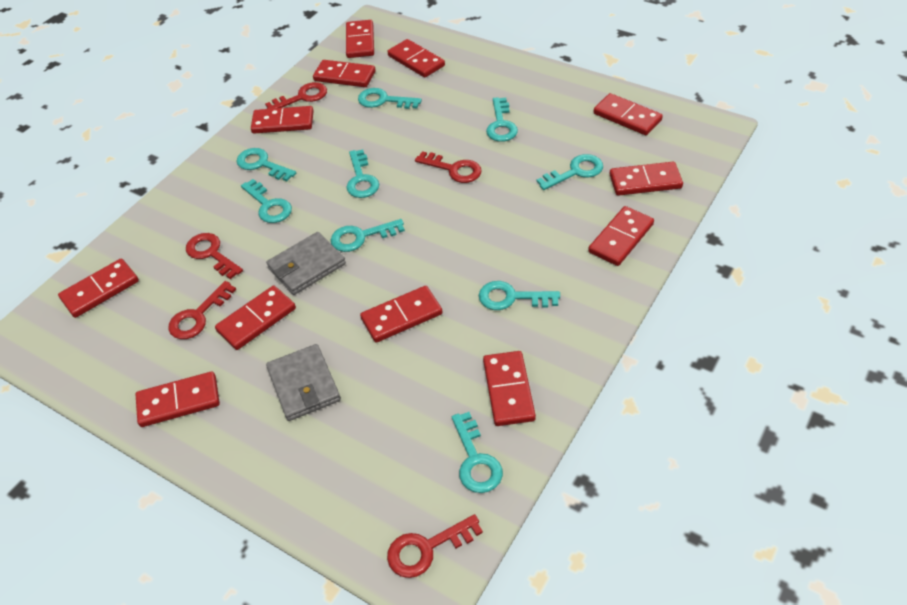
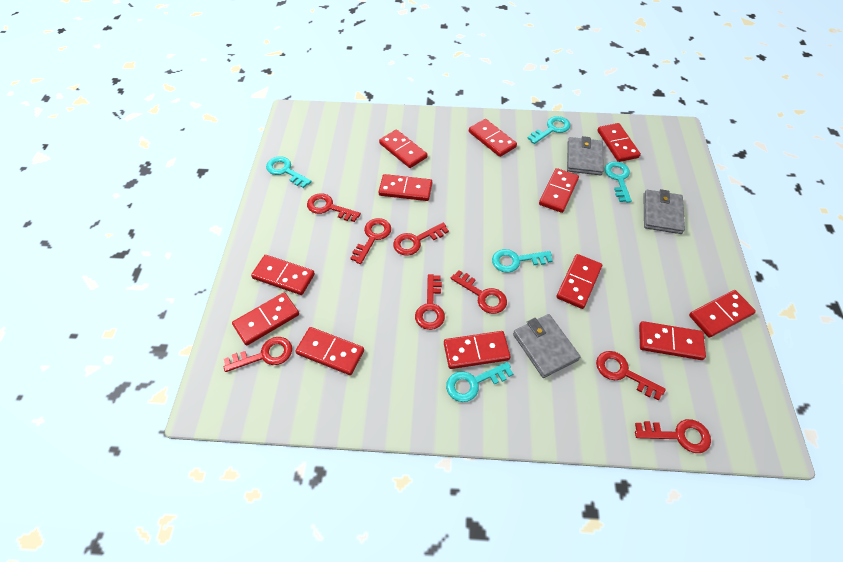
grey wallet: 2 -> 3
red key: 5 -> 8
turquoise key: 9 -> 5

